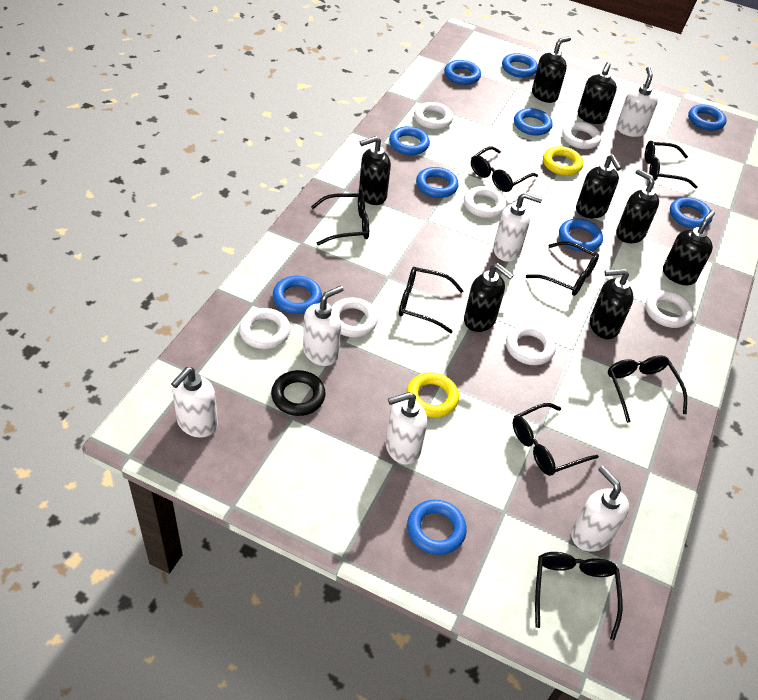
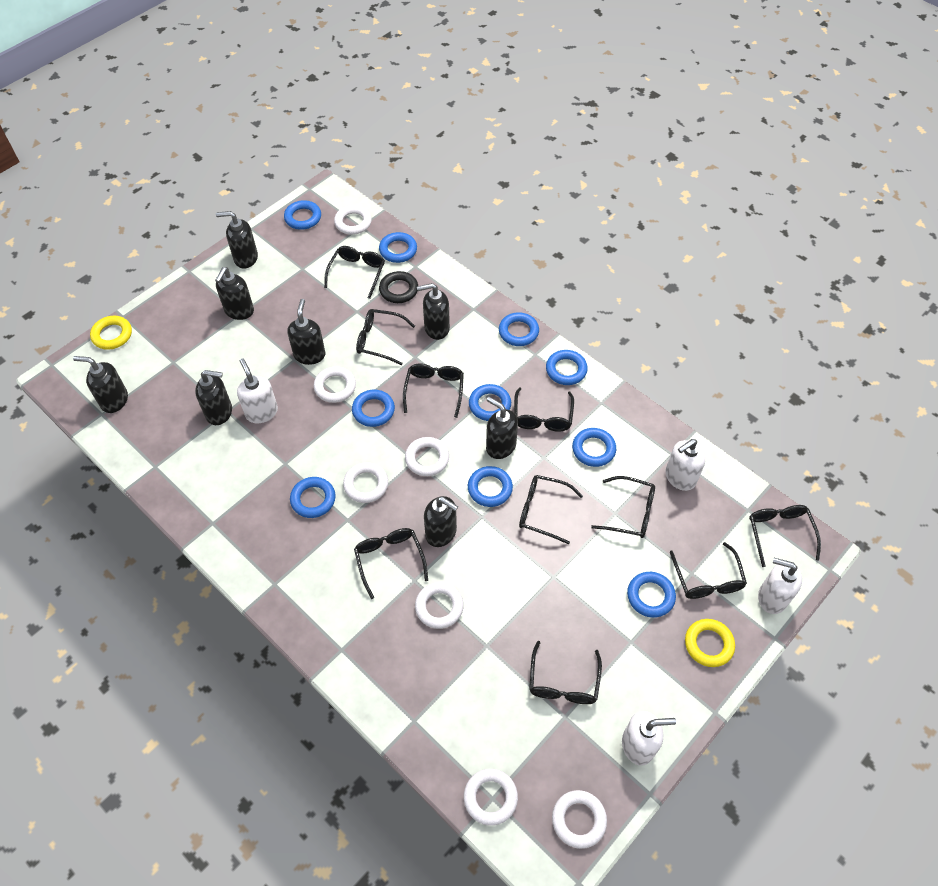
black glasses: 8 -> 10
white soap dispenser: 6 -> 4

